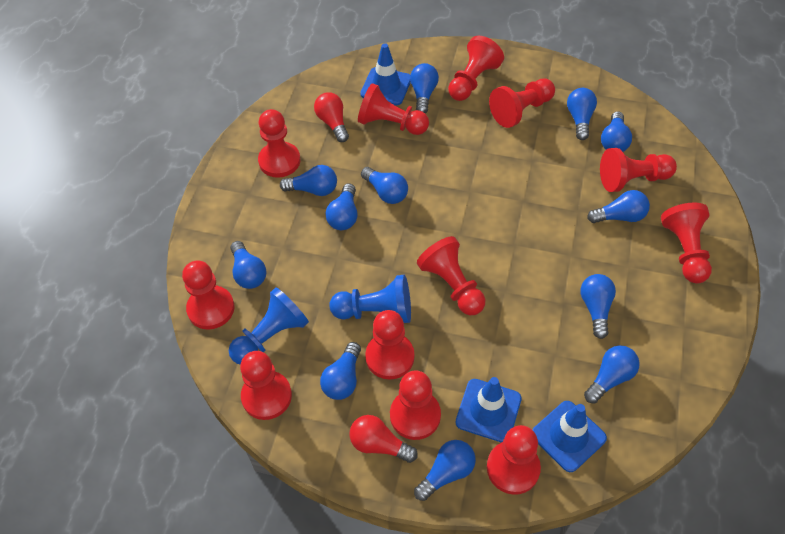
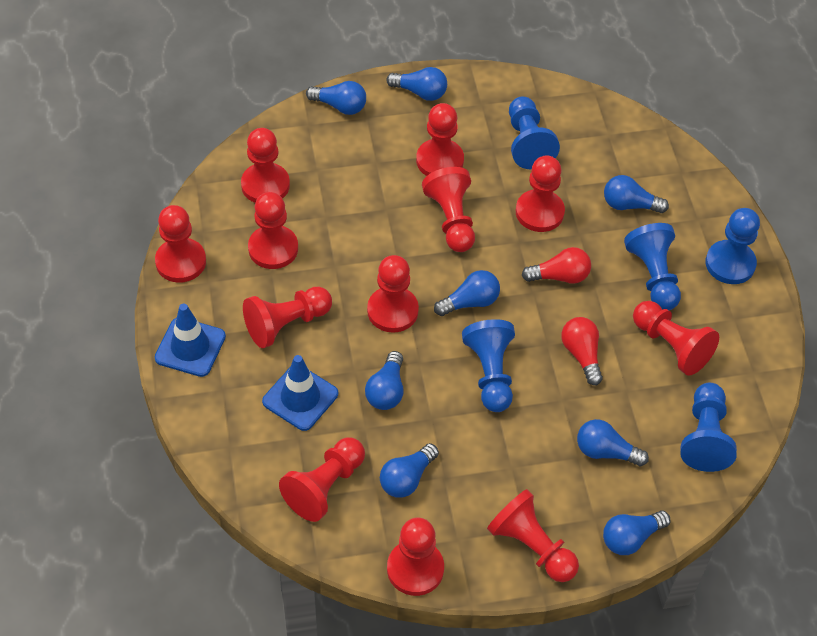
blue light bulb: 12 -> 8
blue pawn: 2 -> 5
blue traffic cone: 3 -> 2

